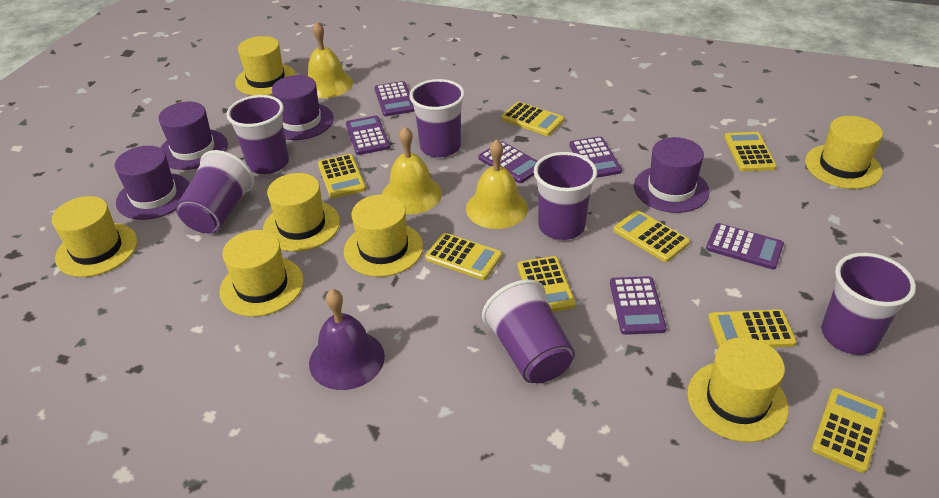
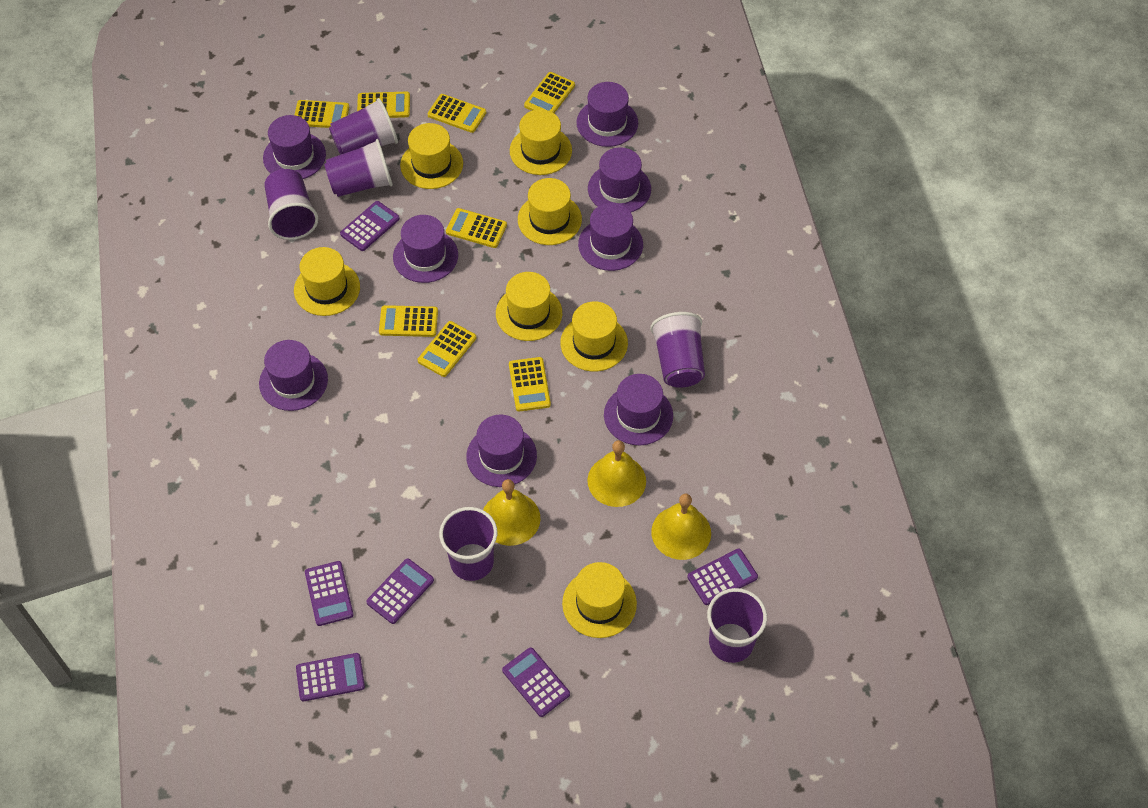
purple bell: 1 -> 0
purple hat: 4 -> 8

